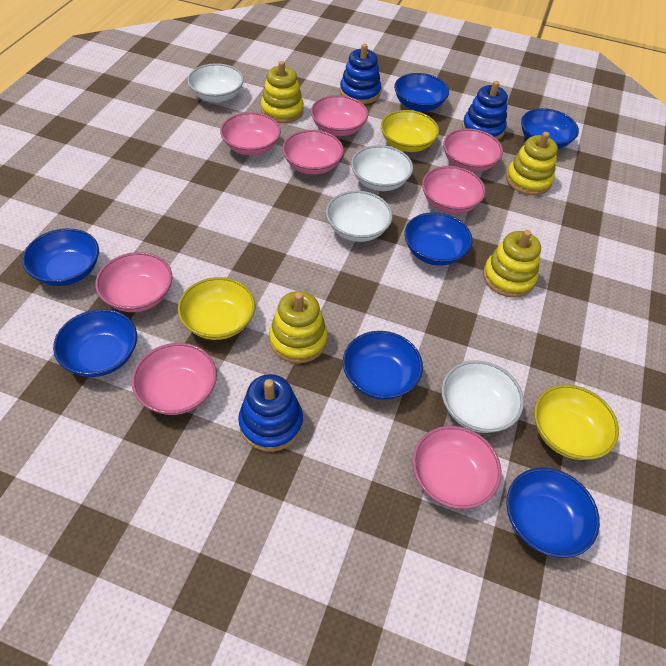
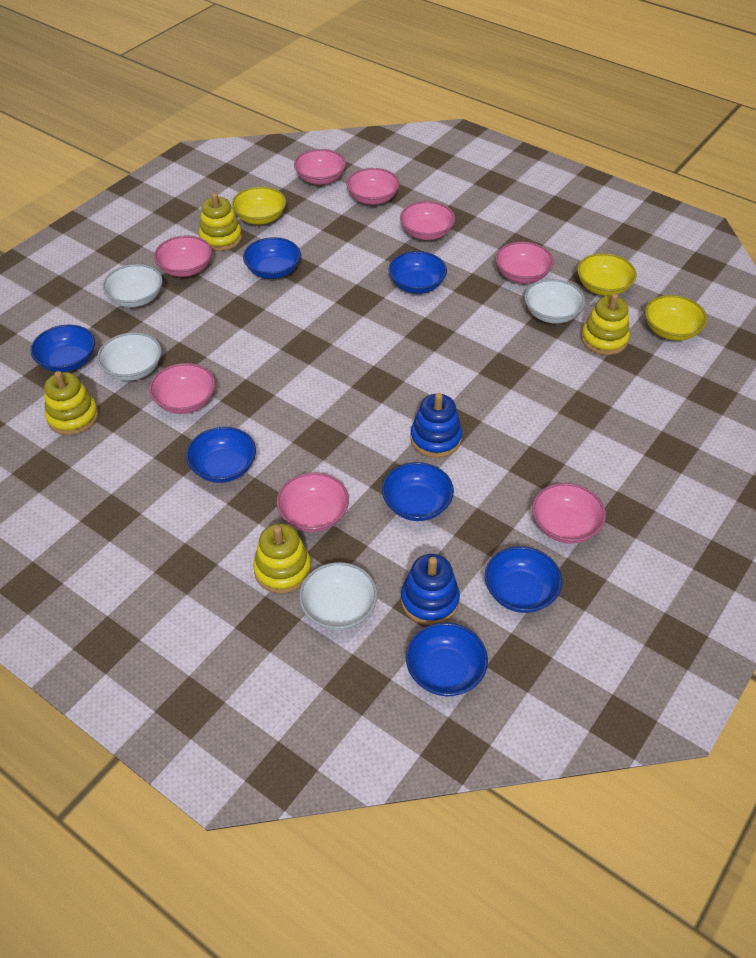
blue stacking toy: 3 -> 2

